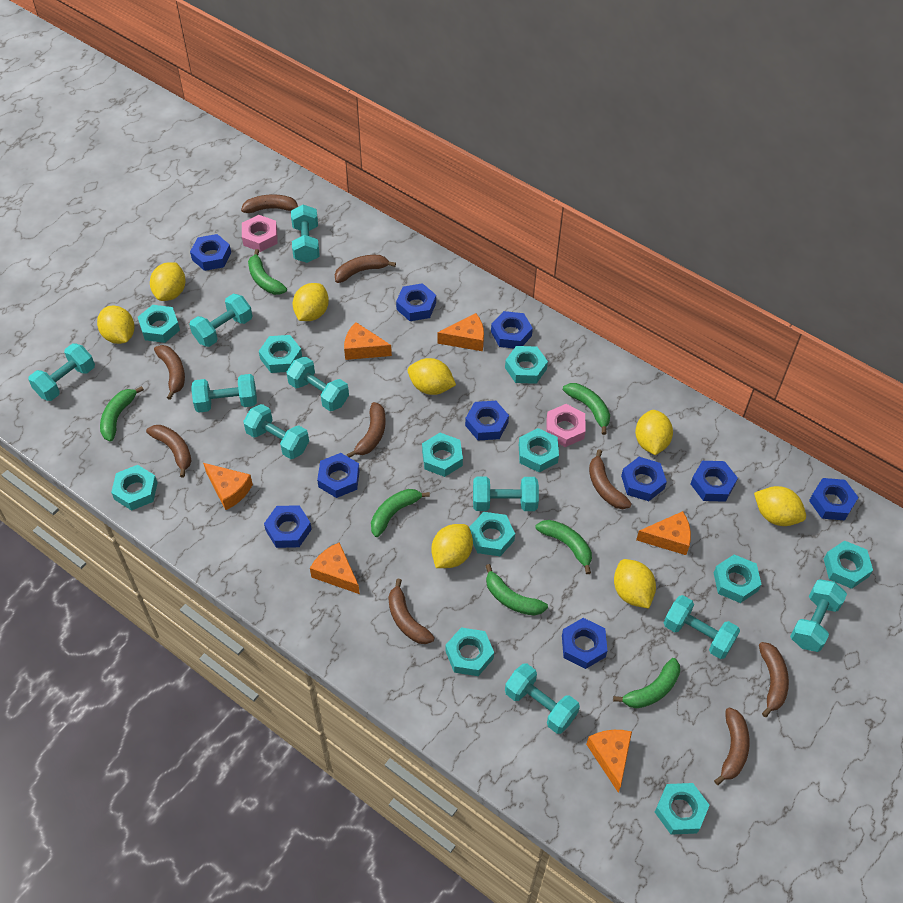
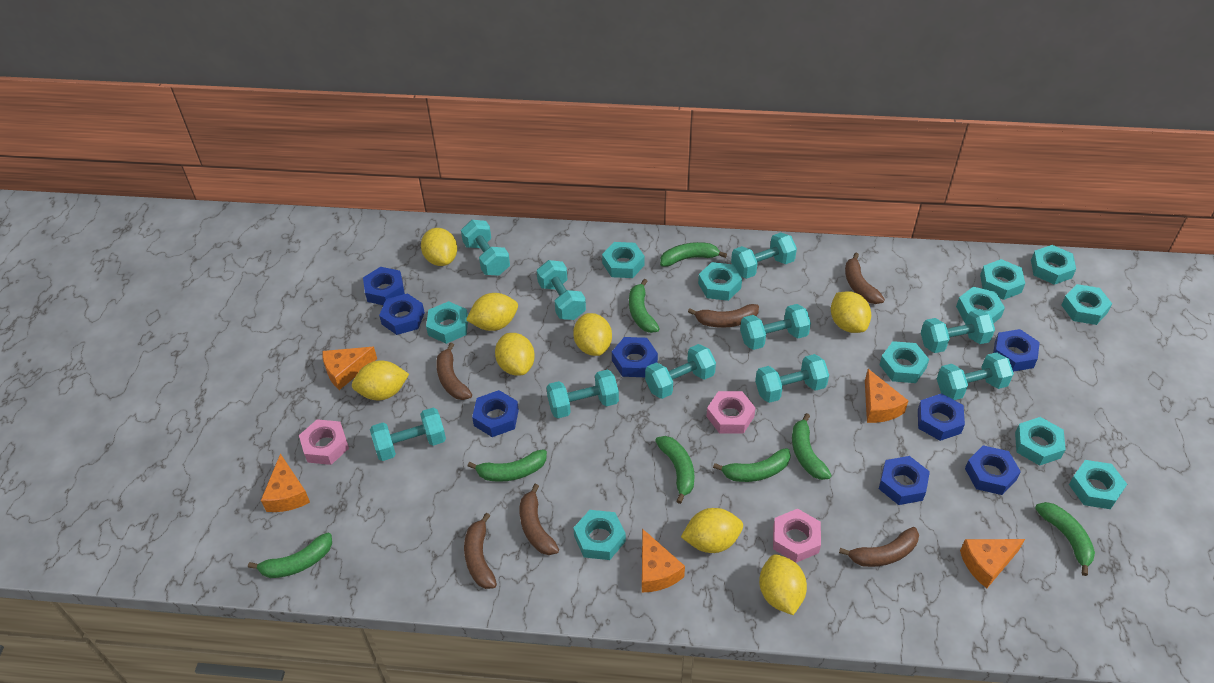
blue nut: 10 -> 8
brown banana: 9 -> 6
green banana: 7 -> 8
orange cheese: 6 -> 5
pink nut: 2 -> 3

